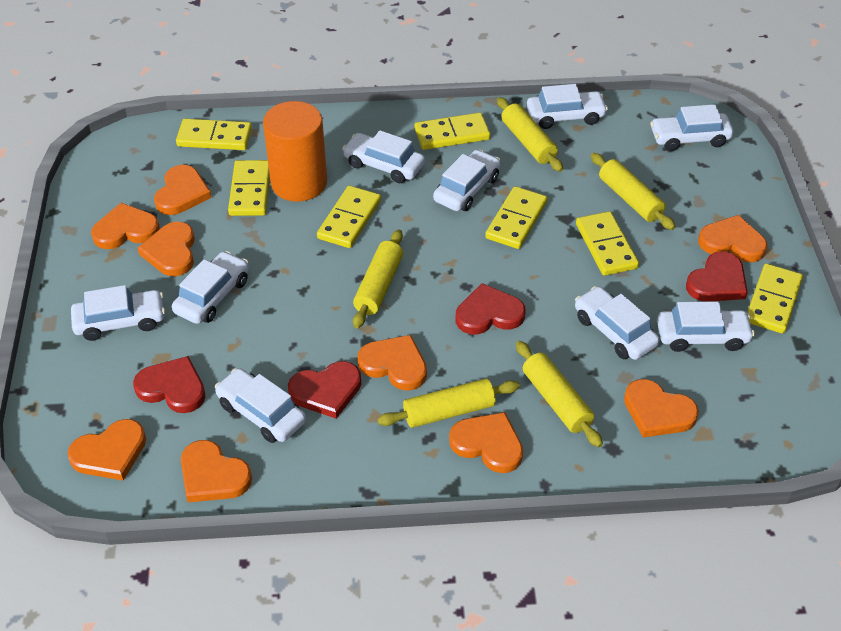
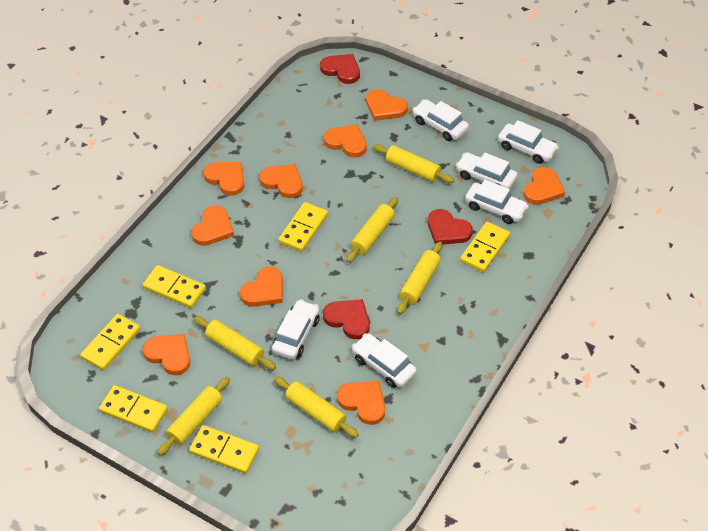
orange cylinder: 1 -> 0
red heart: 4 -> 3
white car: 9 -> 6
yellow domino: 7 -> 6
yellow rolling pin: 5 -> 6

